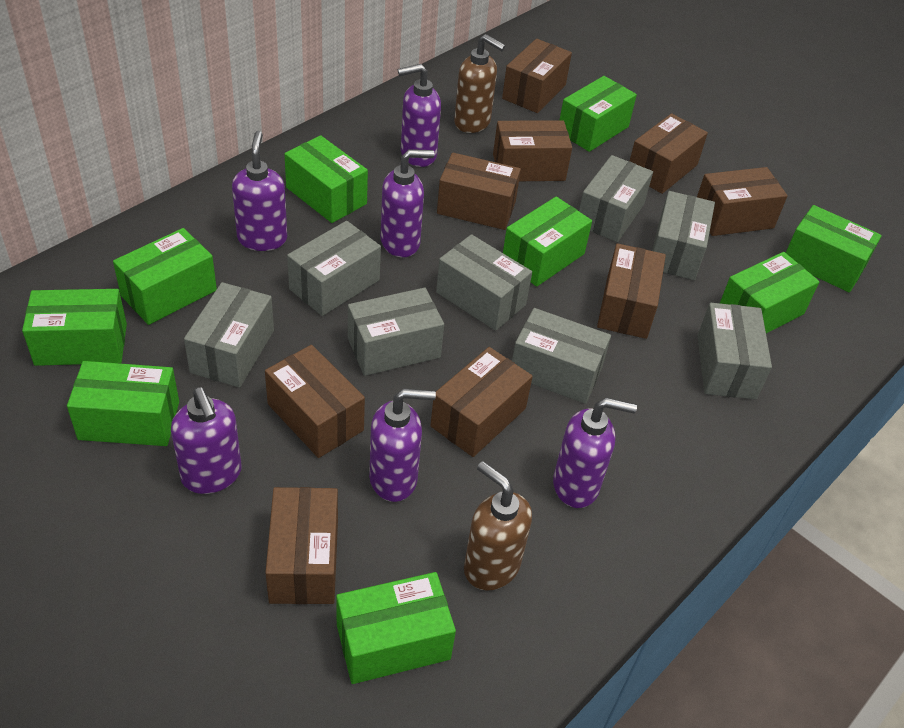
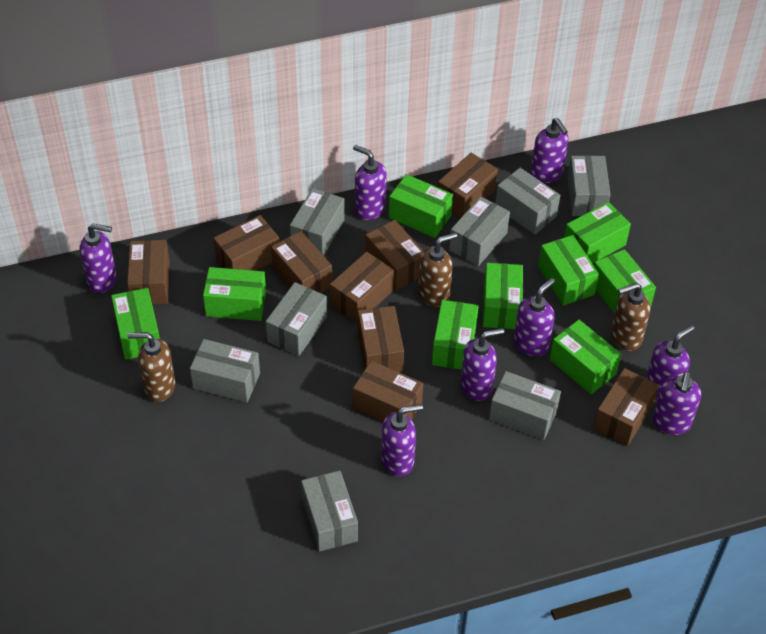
brown soap dispenser: 2 -> 3
purple soap dispenser: 6 -> 8

